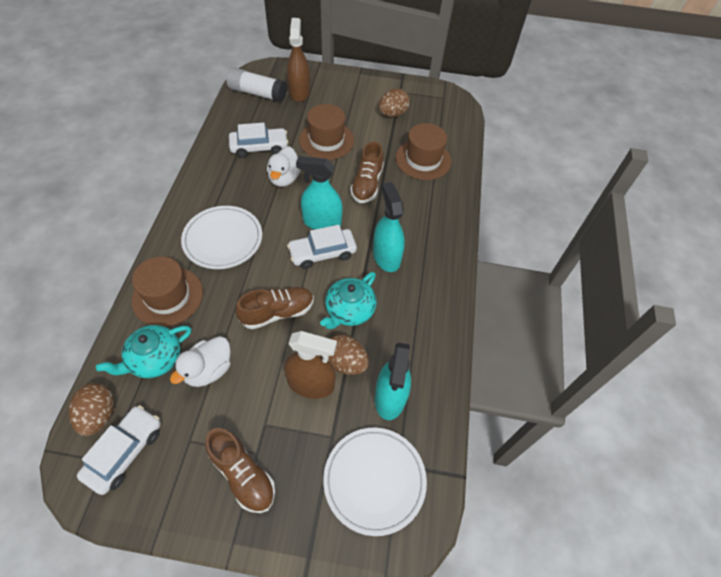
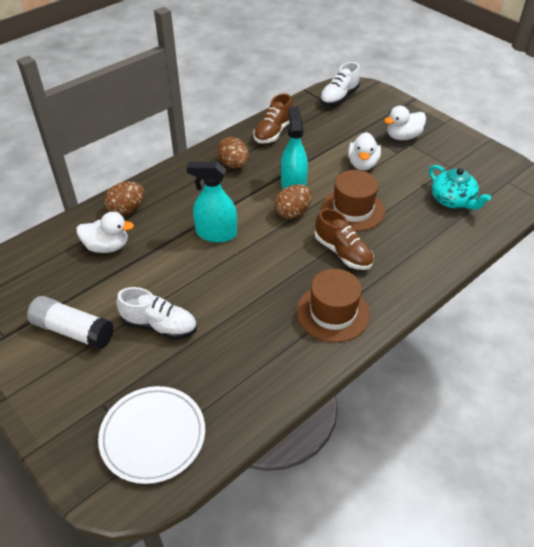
brown hat: 3 -> 2
brown shoe: 3 -> 2
brown spray bottle: 2 -> 0
turquoise spray bottle: 3 -> 2
turquoise teapot: 2 -> 1
white car: 3 -> 0
white duck: 2 -> 3
white plate: 2 -> 1
white shoe: 0 -> 2

